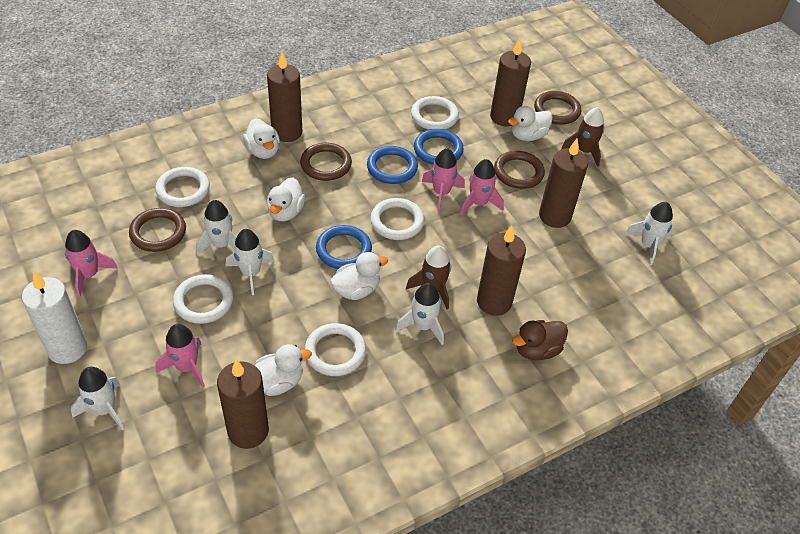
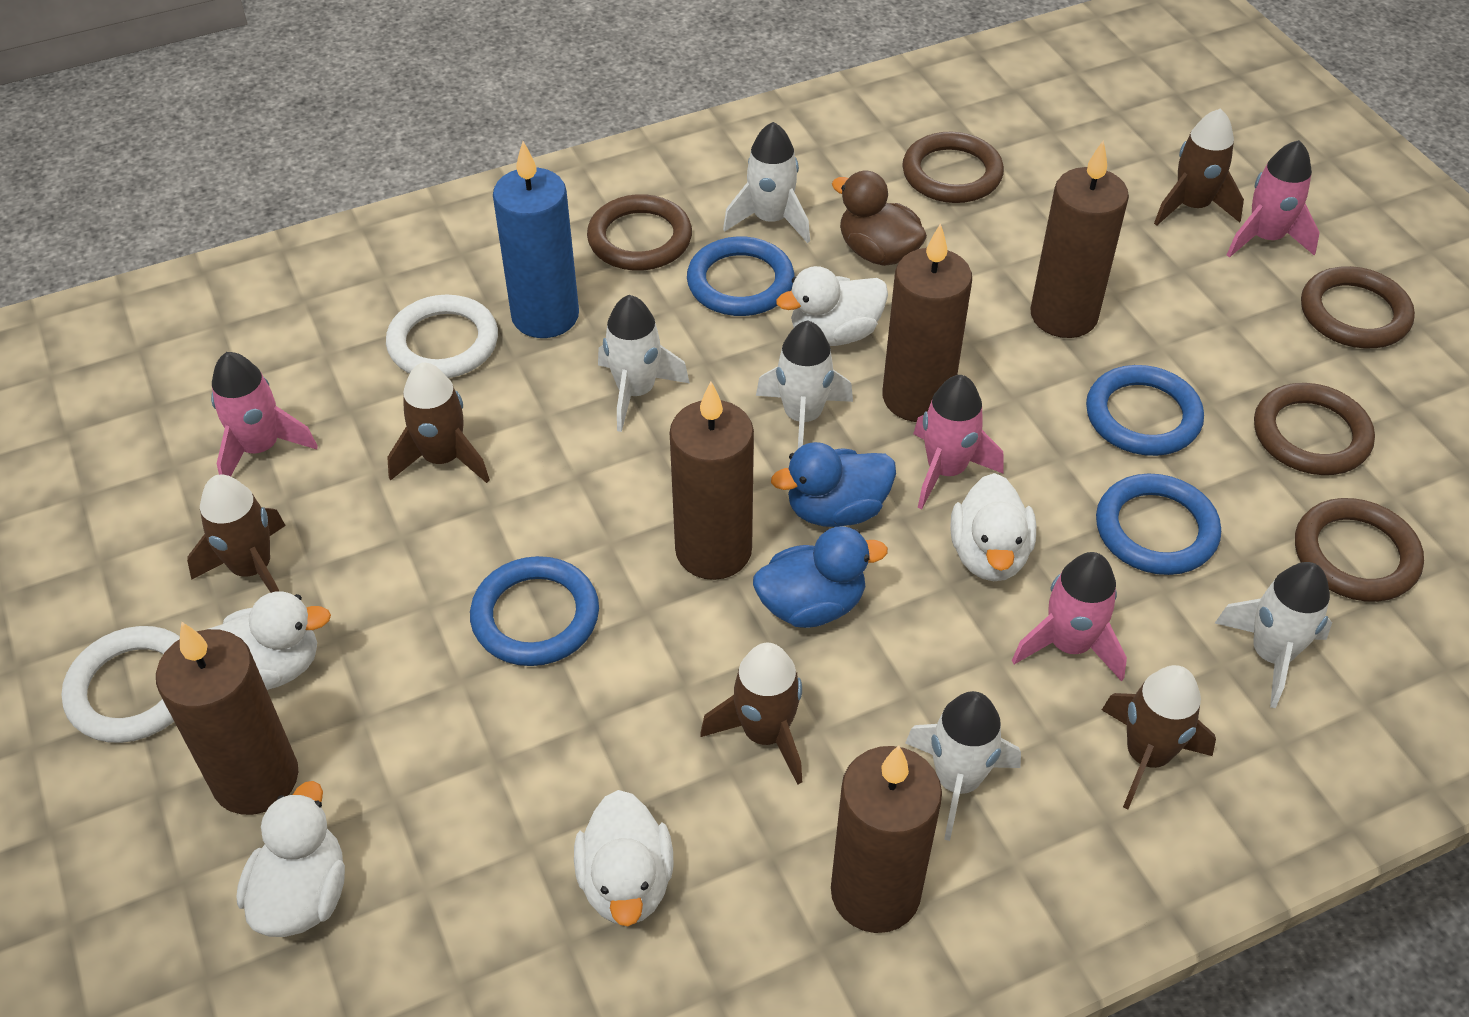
blue candle: 0 -> 1
blue duck: 0 -> 2
blue ring: 3 -> 4
brown ring: 4 -> 5
brown rocket: 2 -> 5
white candle: 1 -> 0
white ring: 5 -> 2

